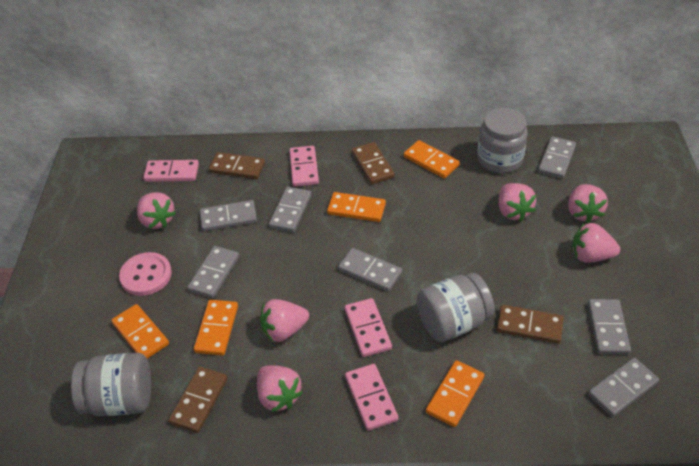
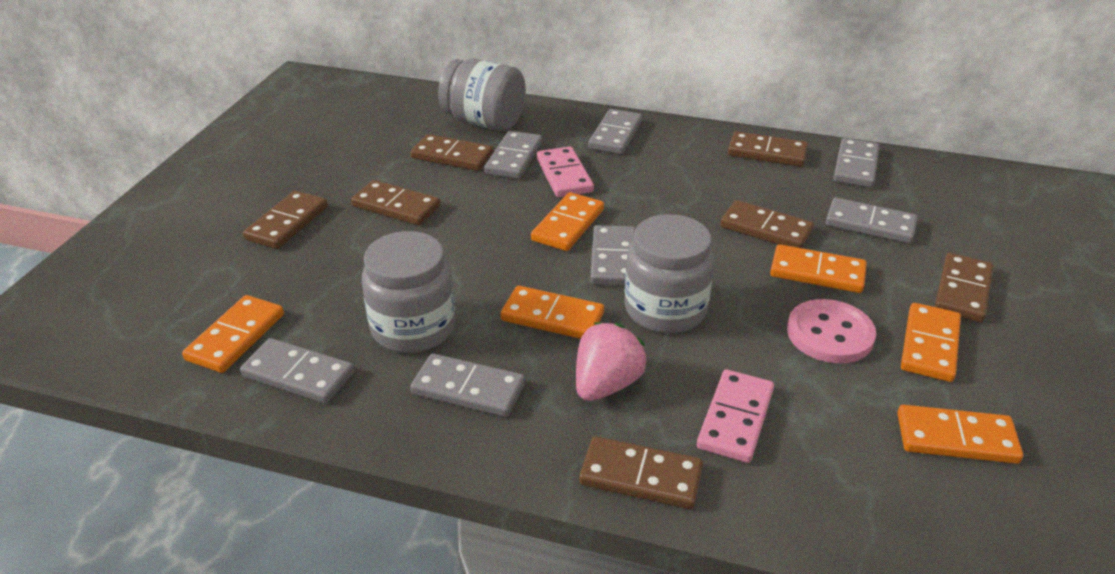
brown domino: 4 -> 7
orange domino: 5 -> 6
pink domino: 4 -> 2
pink strawberry: 6 -> 1

